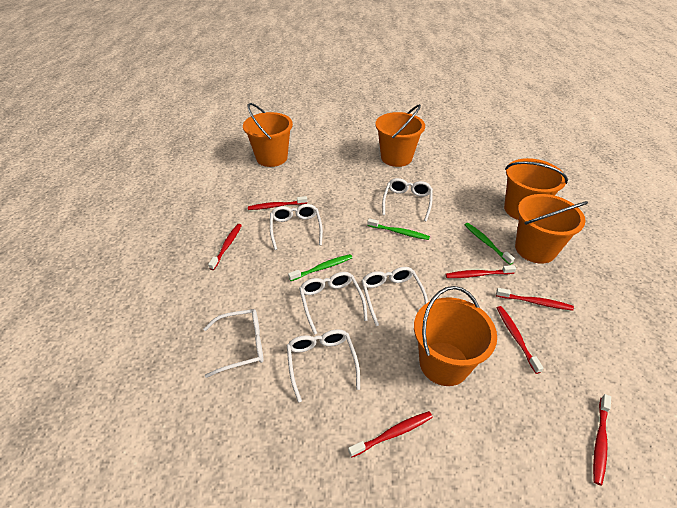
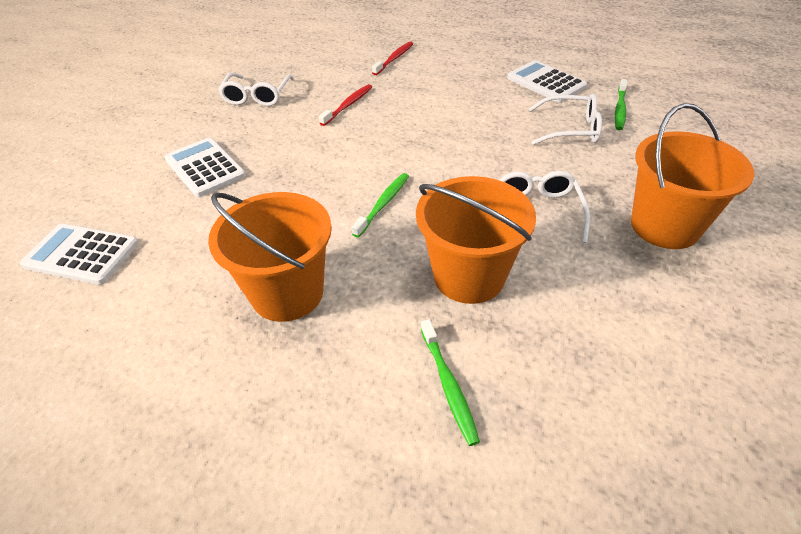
orange bucket: 5 -> 3
red toothbrush: 7 -> 2
white calculator: 0 -> 3
white glasses: 6 -> 3

